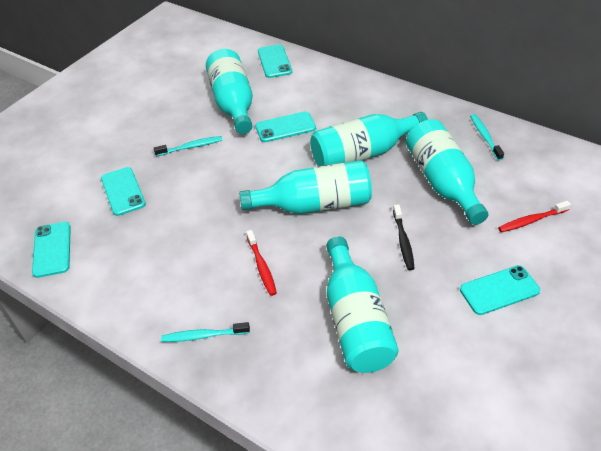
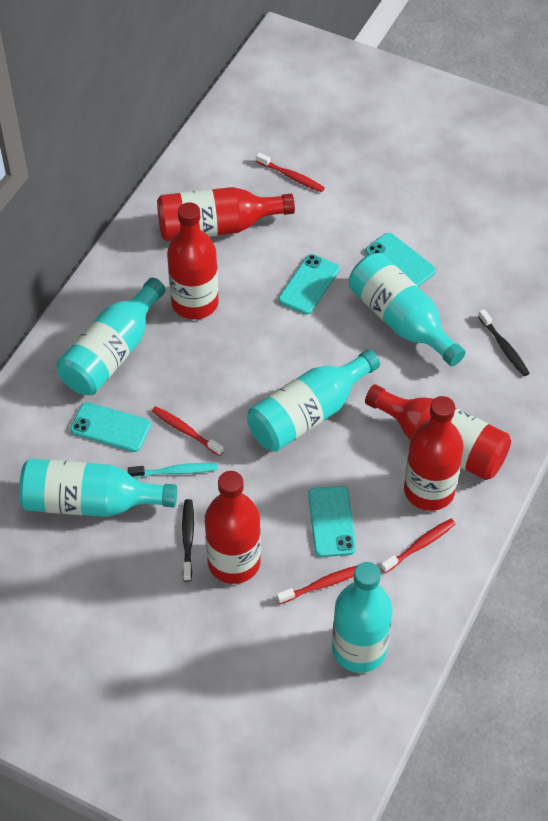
black toothbrush: 1 -> 2
red bottle: 0 -> 5
red toothbrush: 2 -> 4
turquoise phone: 5 -> 4
turquoise toothbrush: 3 -> 1

